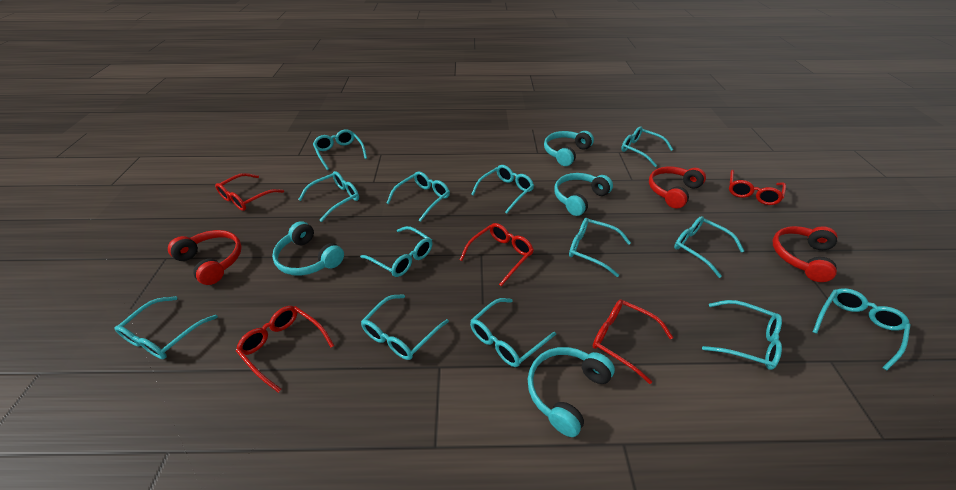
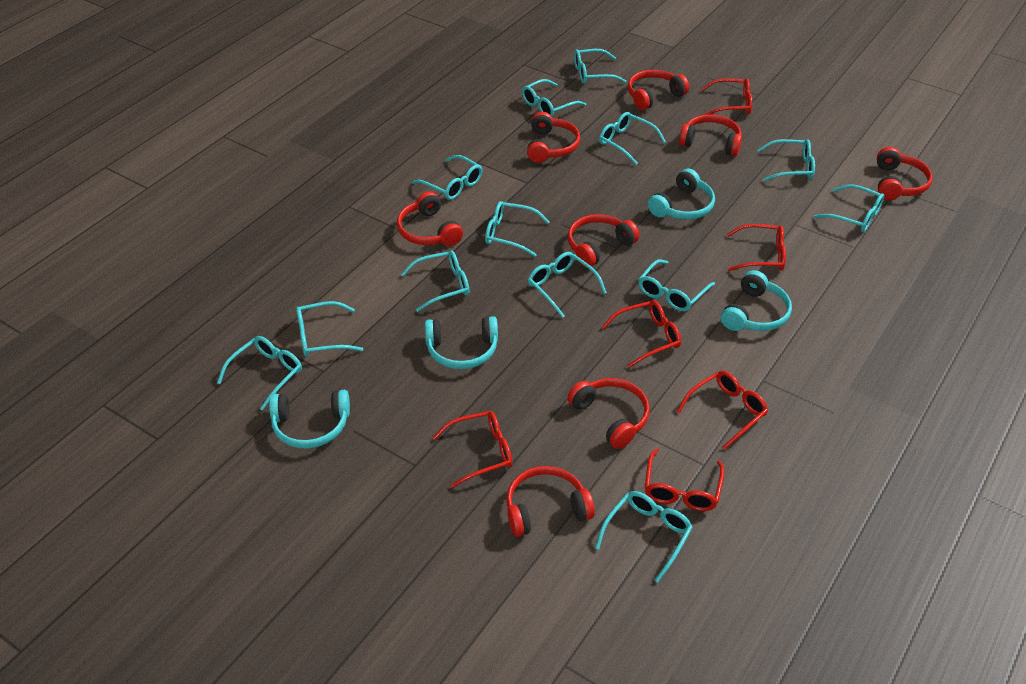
red glasses: 5 -> 6
red headphones: 3 -> 8

